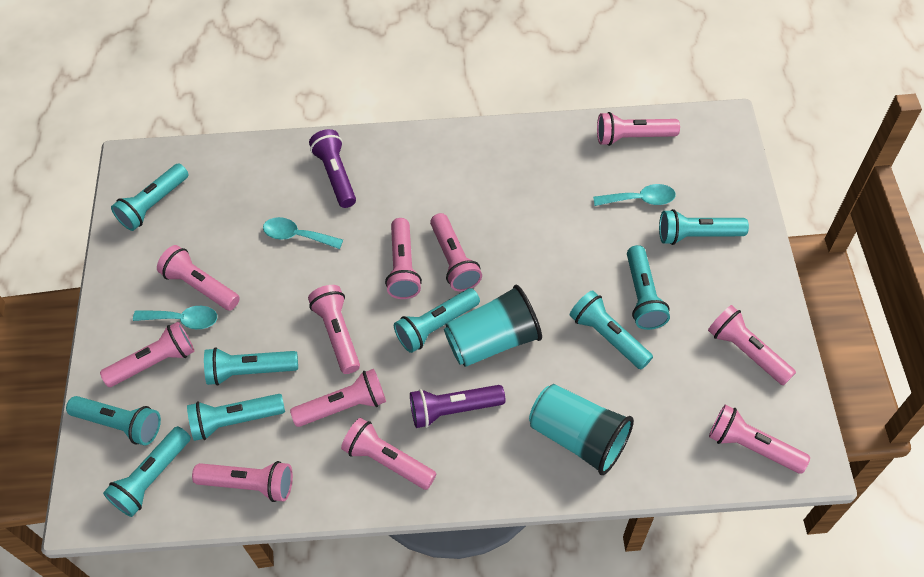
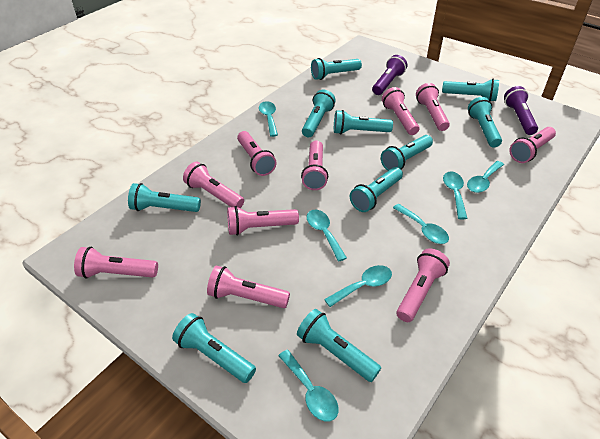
pink flashlight: 11 -> 10
turquoise cup: 2 -> 0
turquoise flashlight: 9 -> 10
turquoise spoon: 3 -> 7

